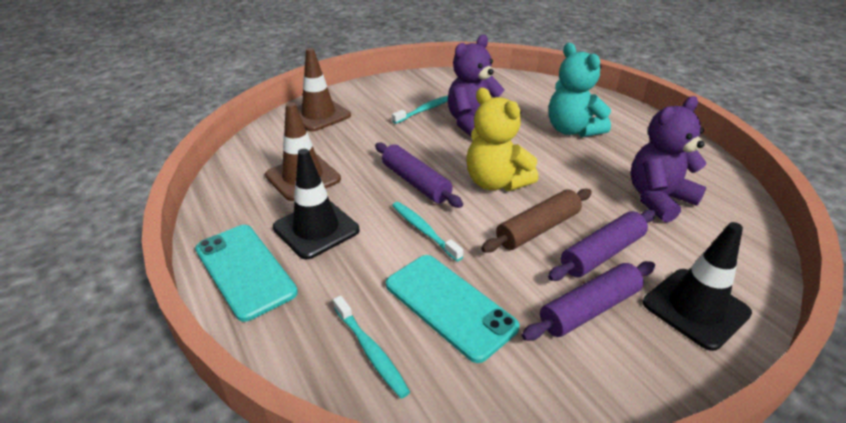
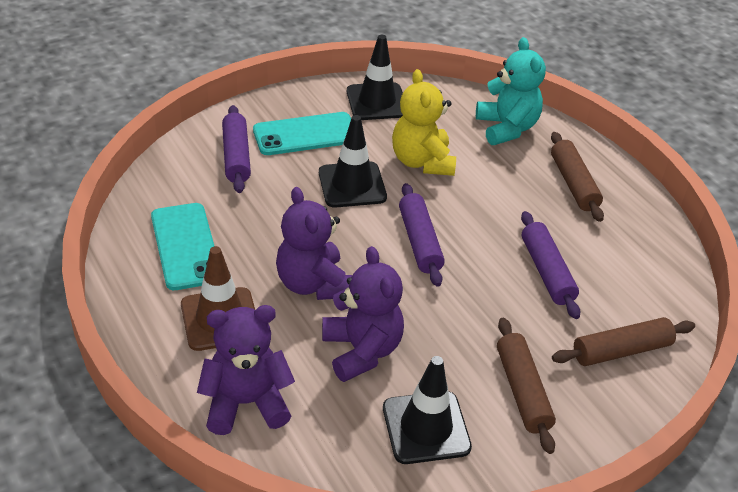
black traffic cone: 2 -> 3
brown rolling pin: 1 -> 3
brown traffic cone: 2 -> 1
purple teddy bear: 2 -> 3
turquoise toothbrush: 3 -> 0

